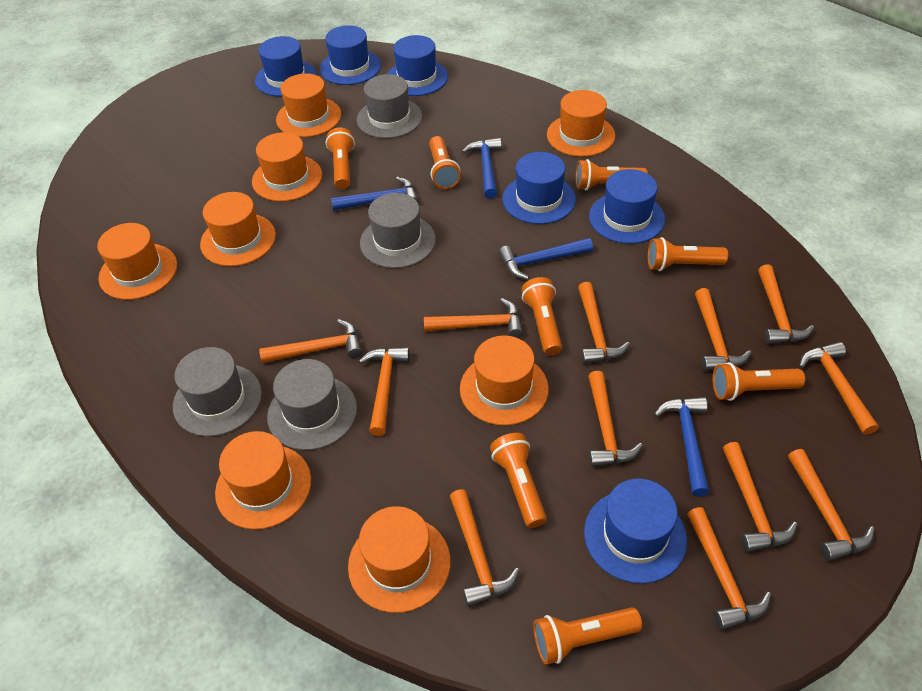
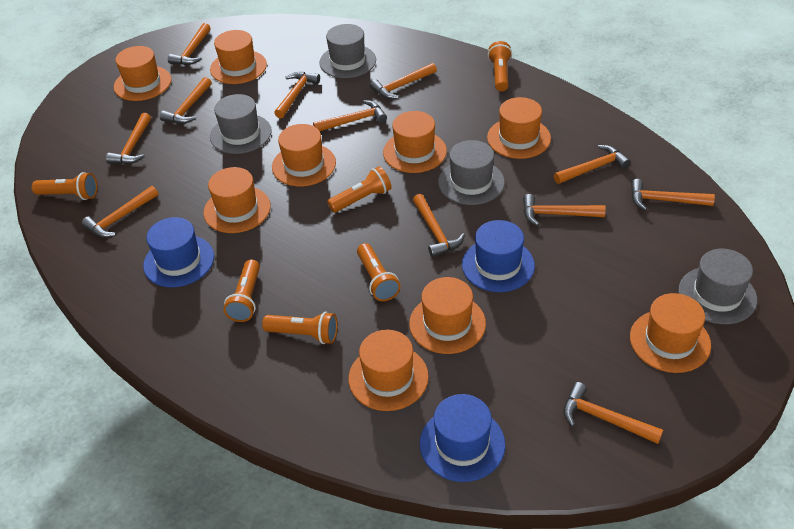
blue hammer: 4 -> 0
blue hat: 6 -> 3
orange flashlight: 8 -> 6
orange hat: 8 -> 9

